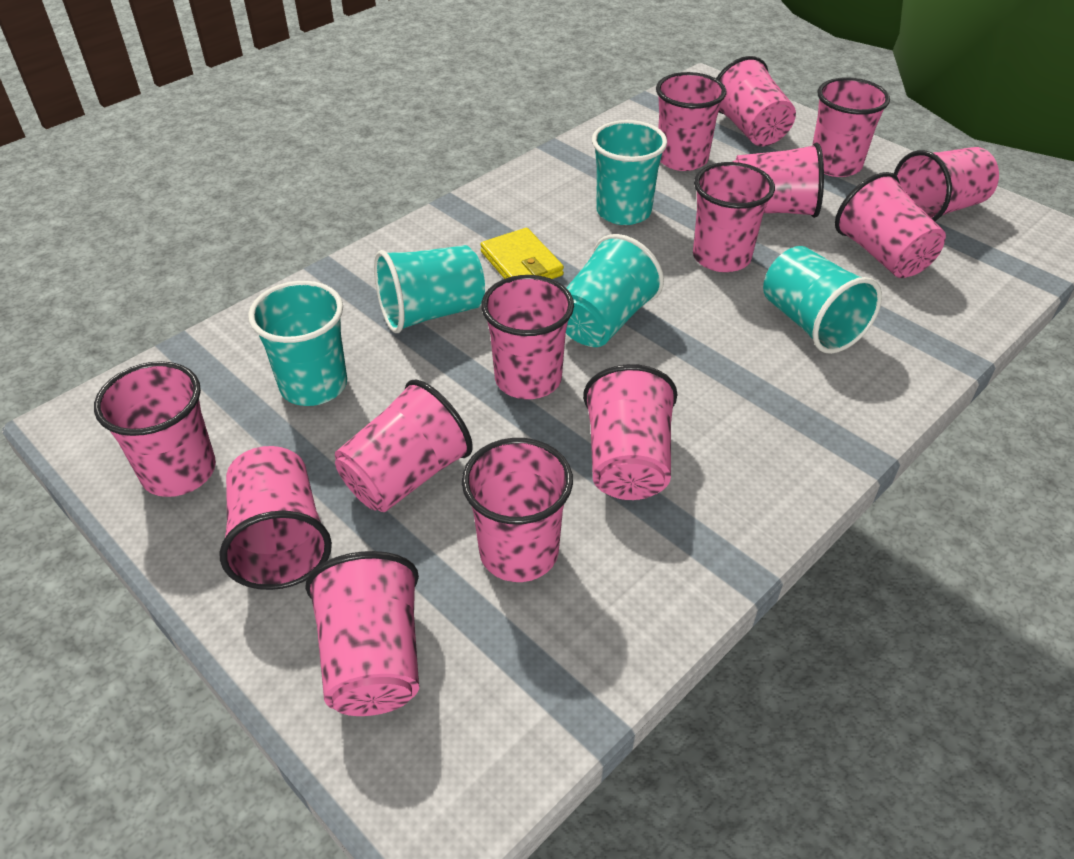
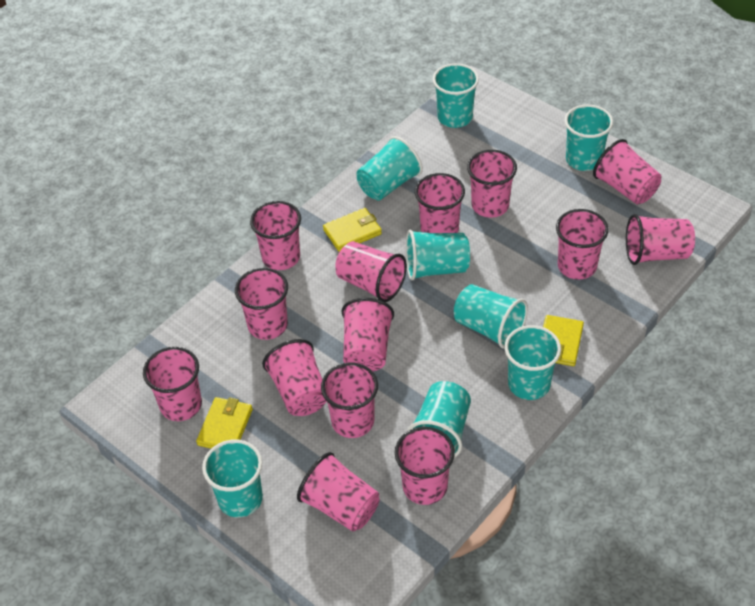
turquoise cup: 5 -> 8
yellow wallet: 1 -> 3

